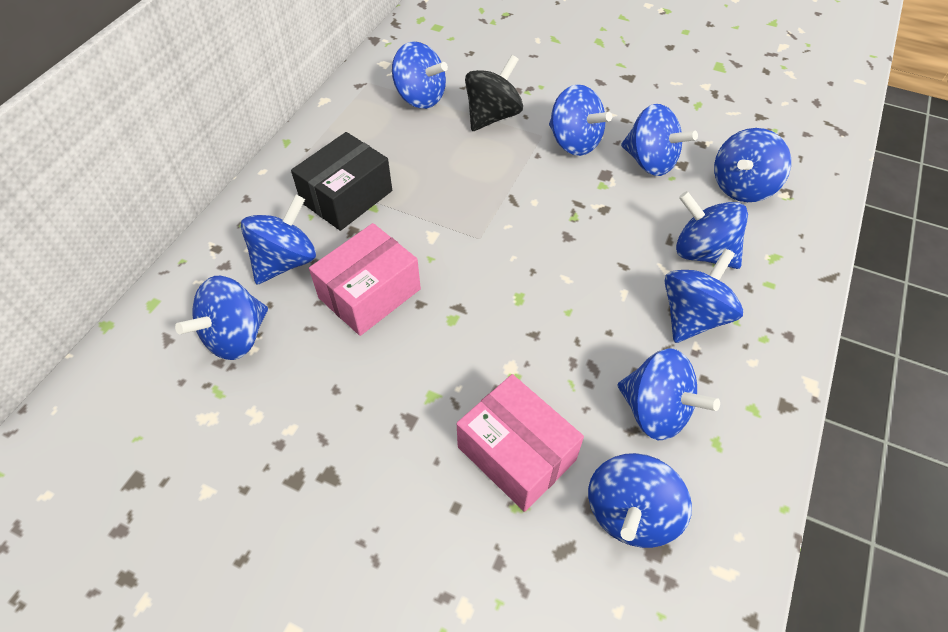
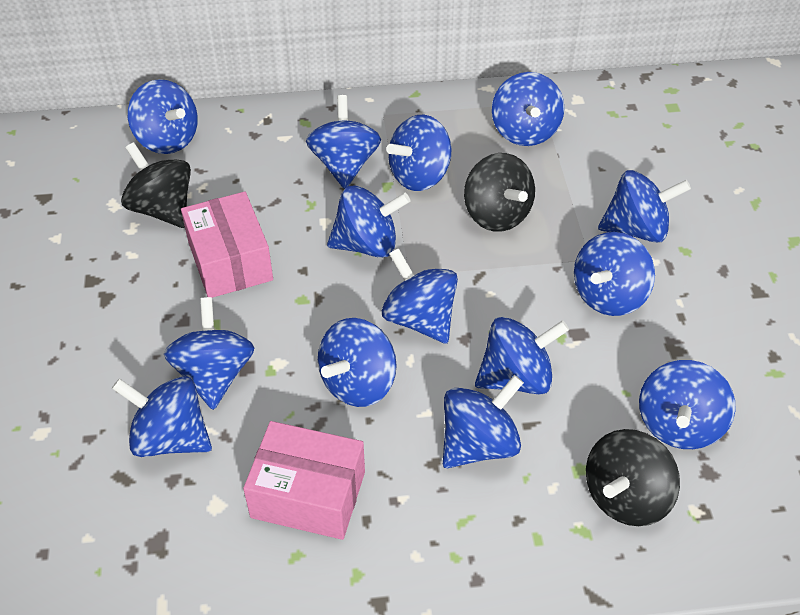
black box: 1 -> 0
black spinning top: 1 -> 3
blue spinning top: 10 -> 14

